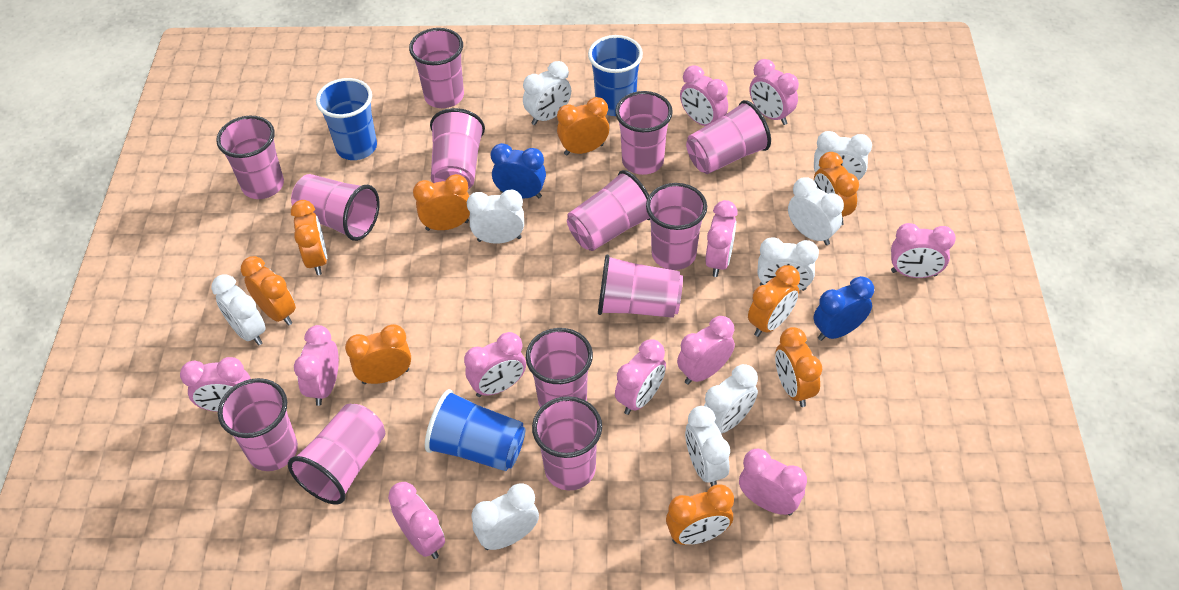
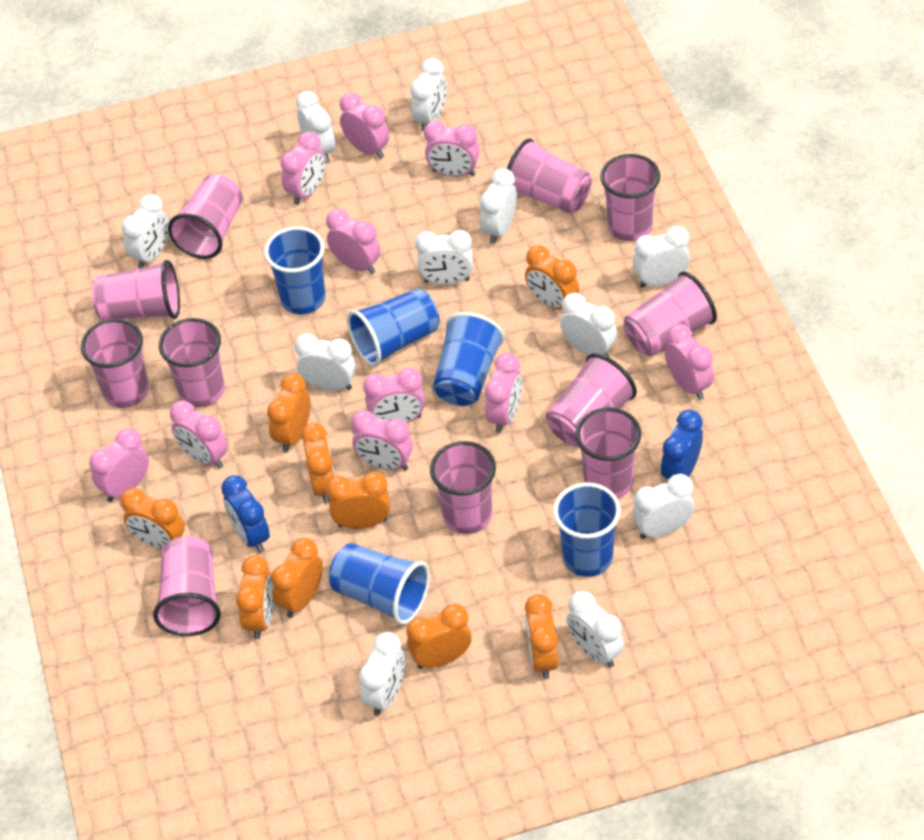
blue cup: 3 -> 5
pink clock: 11 -> 10
pink cup: 13 -> 11
white clock: 9 -> 11

